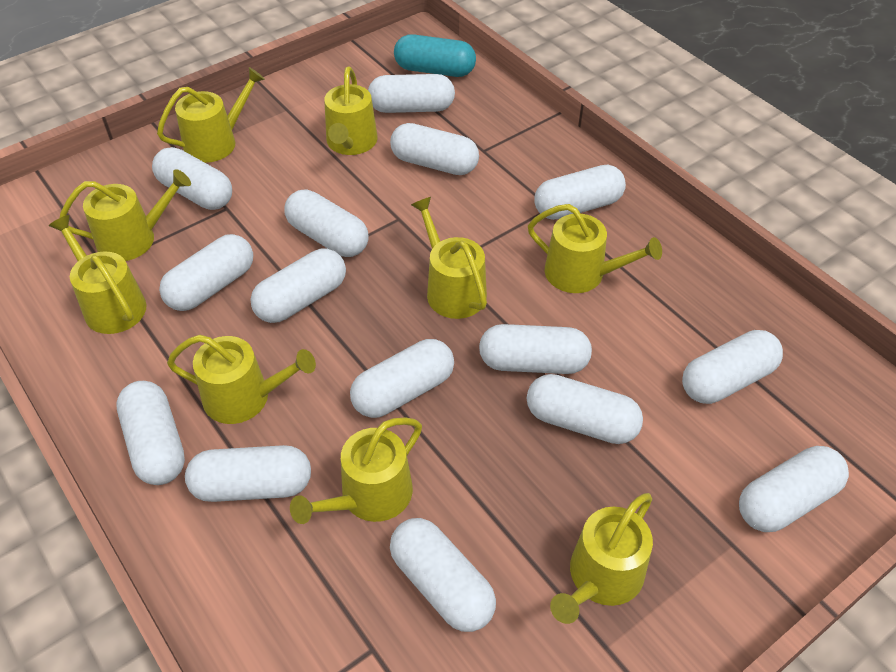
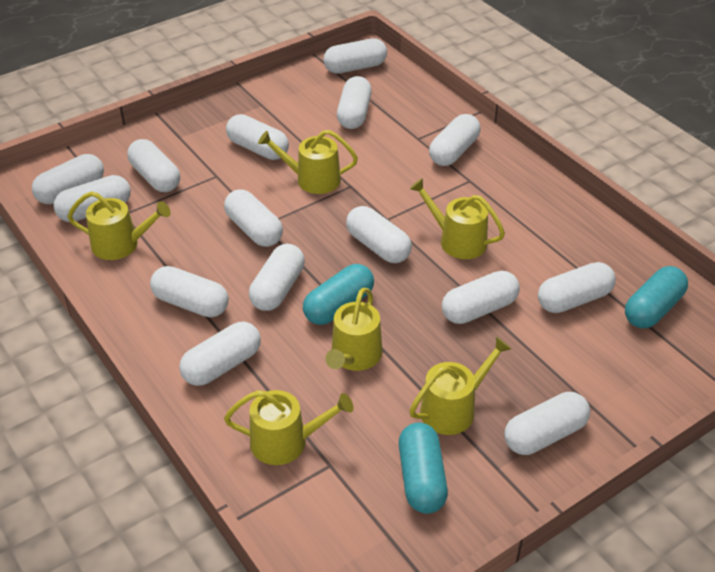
turquoise capsule: 1 -> 3
yellow watering can: 9 -> 6

